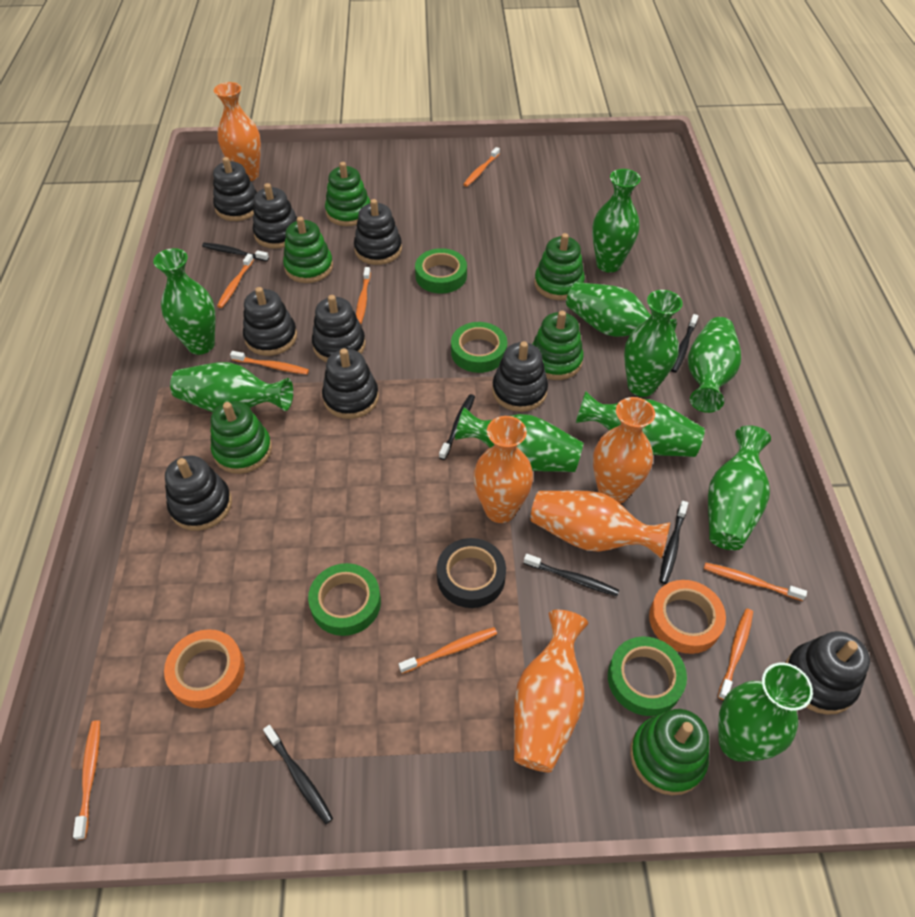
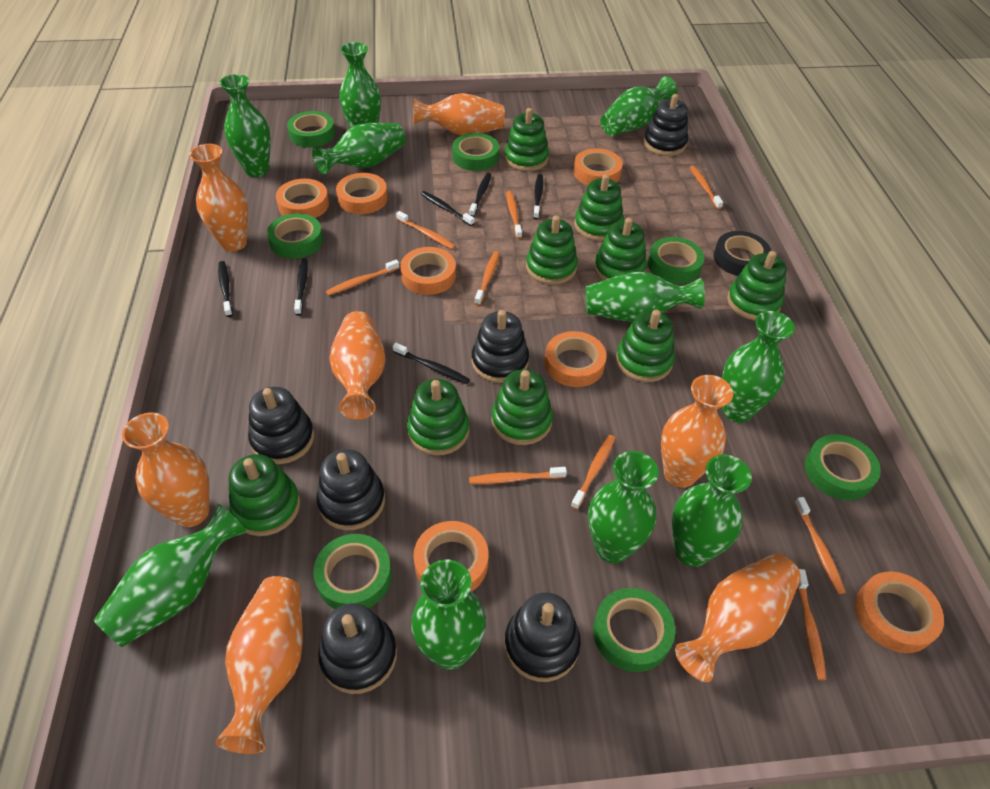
black stacking toy: 9 -> 6
green stacking toy: 6 -> 9
green tape: 4 -> 7
orange tape: 2 -> 7
orange toothbrush: 8 -> 9
orange vase: 5 -> 7

